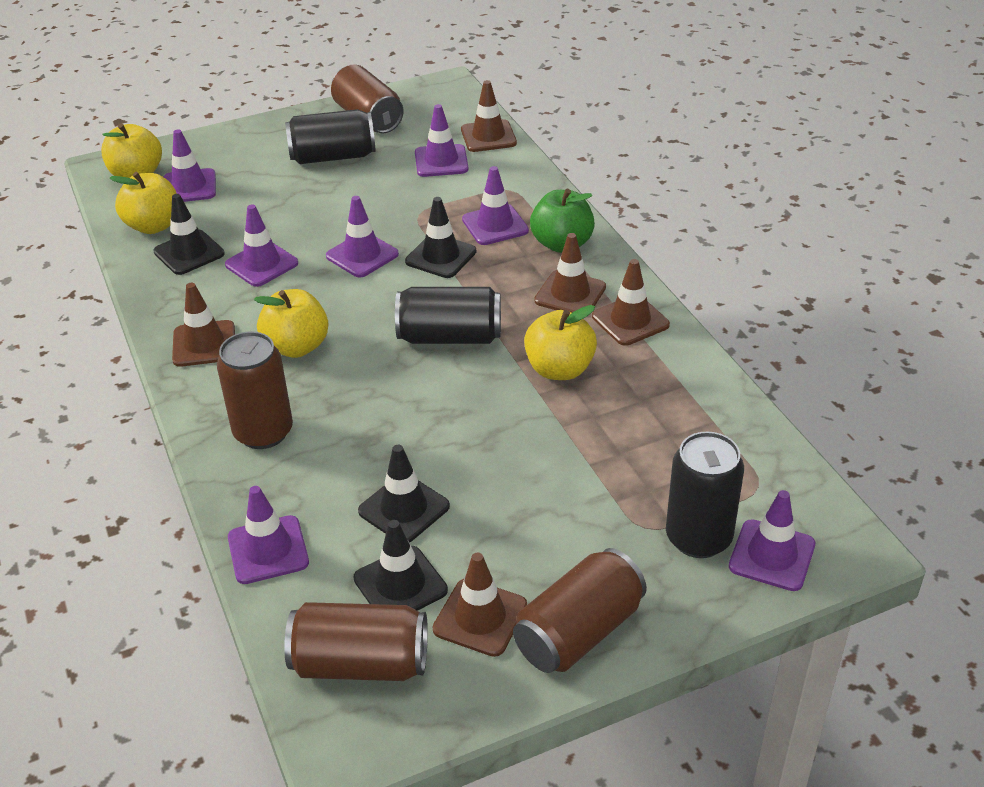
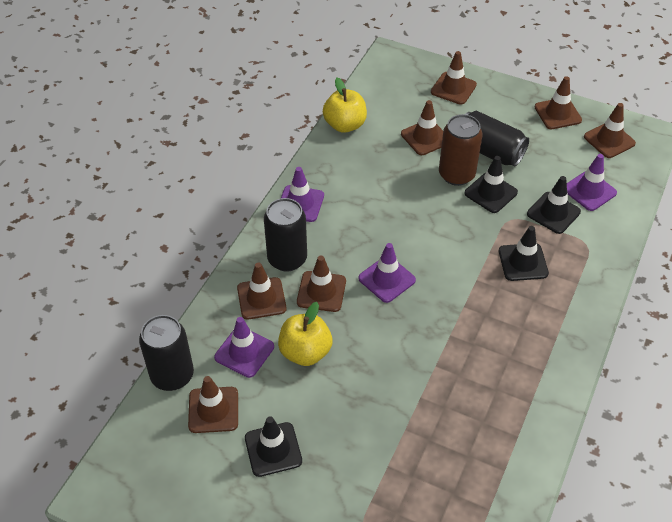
brown can: 4 -> 1
brown traffic cone: 5 -> 7
green apple: 1 -> 0
purple traffic cone: 7 -> 4
yellow apple: 4 -> 2

